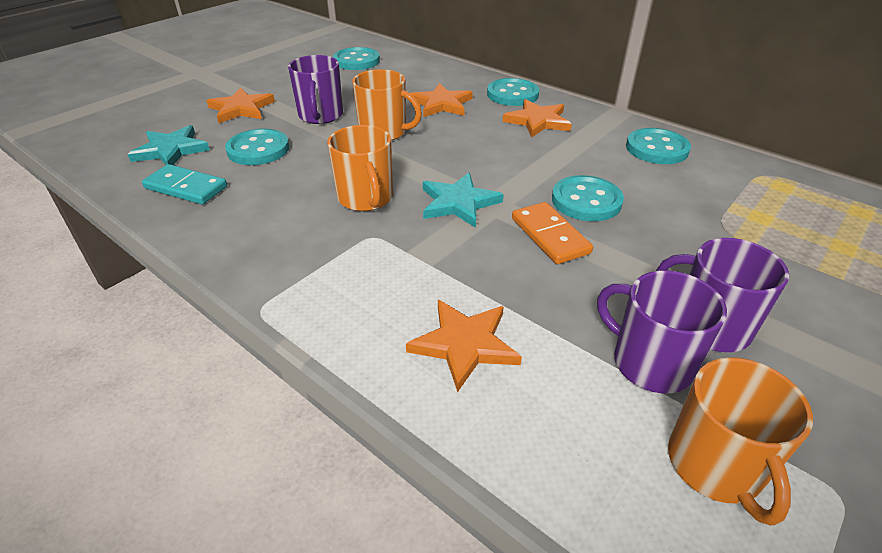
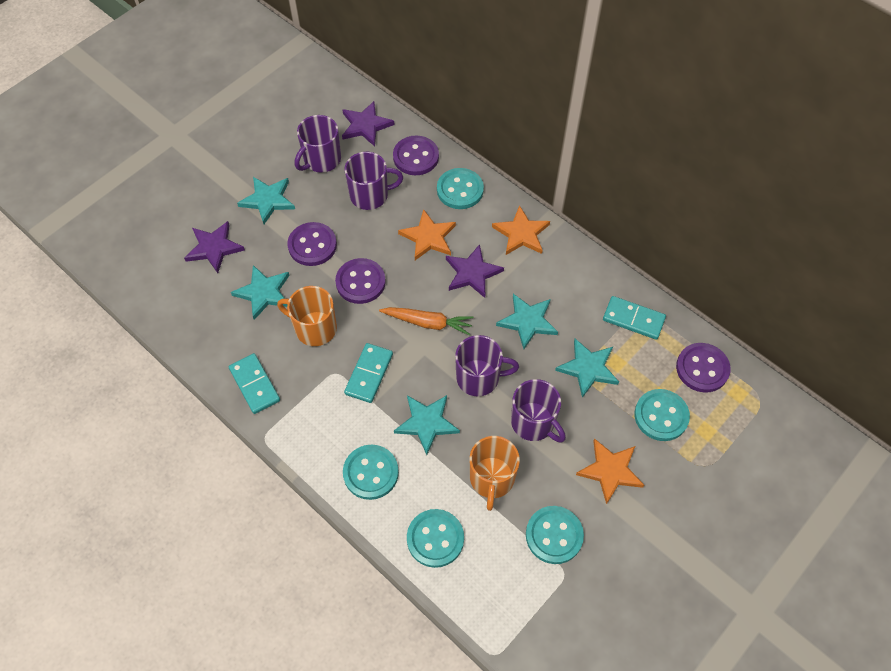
orange carrot: 0 -> 1
orange domino: 1 -> 0
orange mug: 3 -> 2
orange star: 4 -> 3
purple button: 0 -> 4
purple mug: 3 -> 4
purple star: 0 -> 3
turquoise domino: 1 -> 3
turquoise star: 2 -> 5

